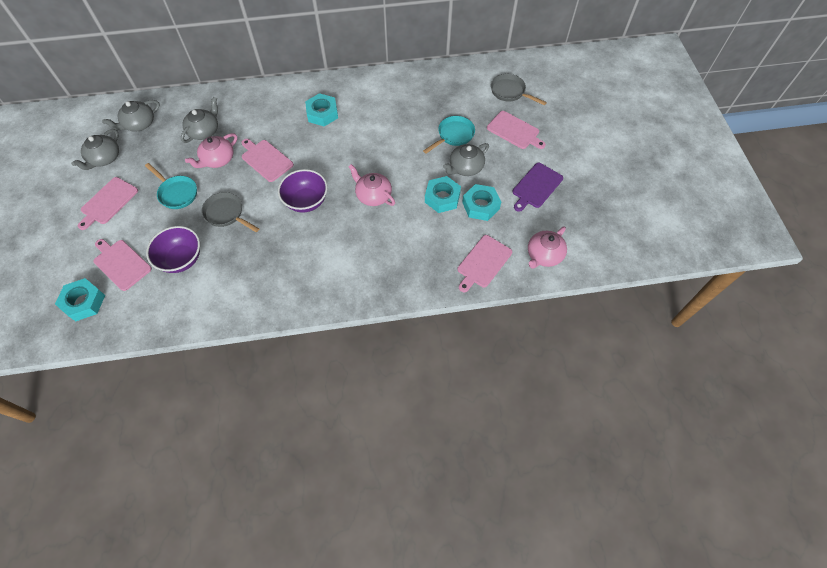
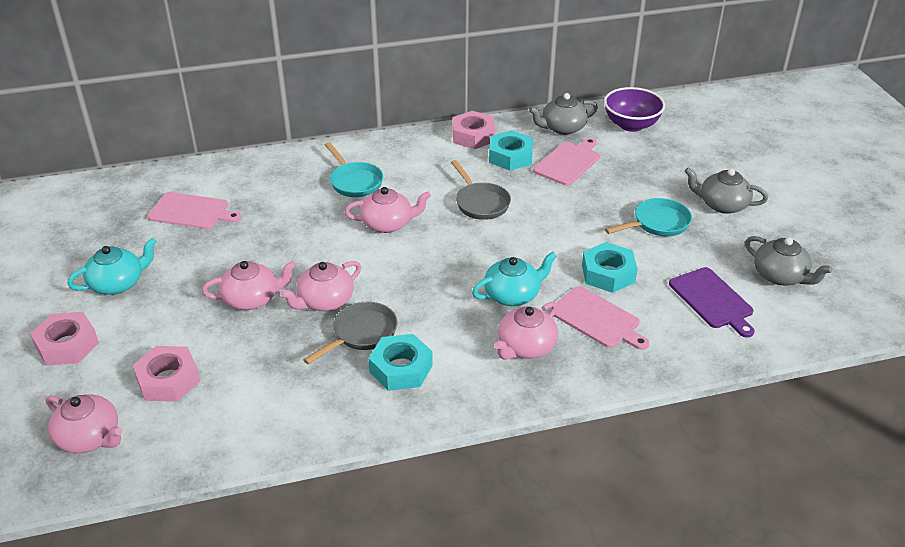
grey teapot: 4 -> 3
pink cutting board: 5 -> 3
pink nut: 0 -> 3
pink teapot: 3 -> 5
purple bowl: 2 -> 1
turquoise nut: 4 -> 3
turquoise teapot: 0 -> 2

